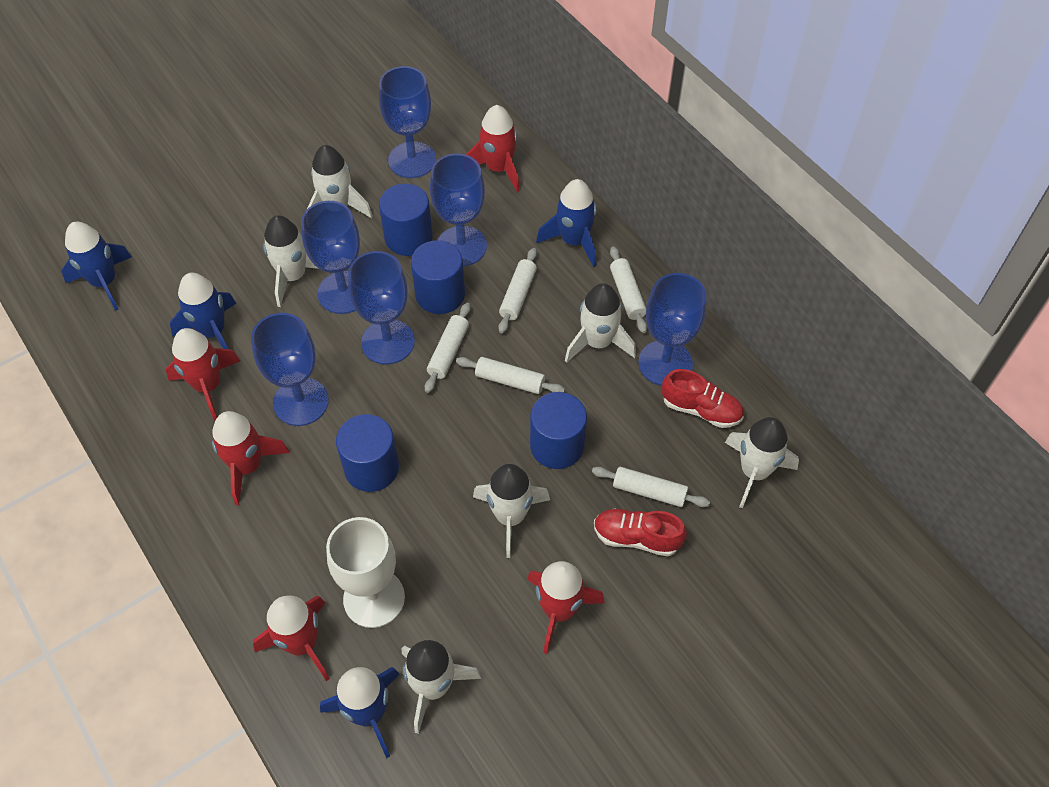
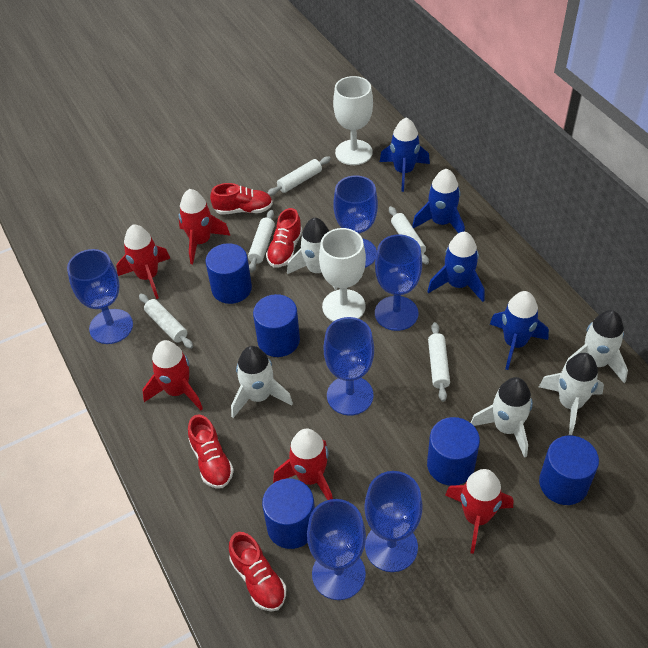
blue cylinder: 4 -> 5
red shoe: 2 -> 4
white goblet: 1 -> 2
white rocket: 6 -> 5

